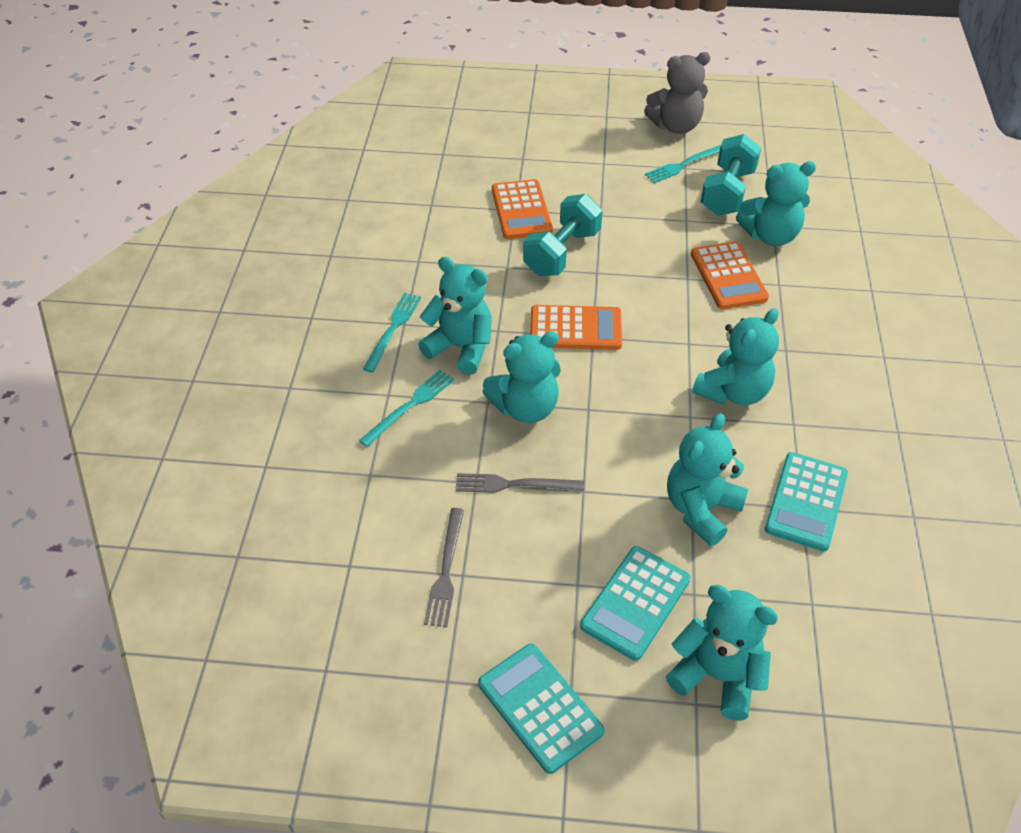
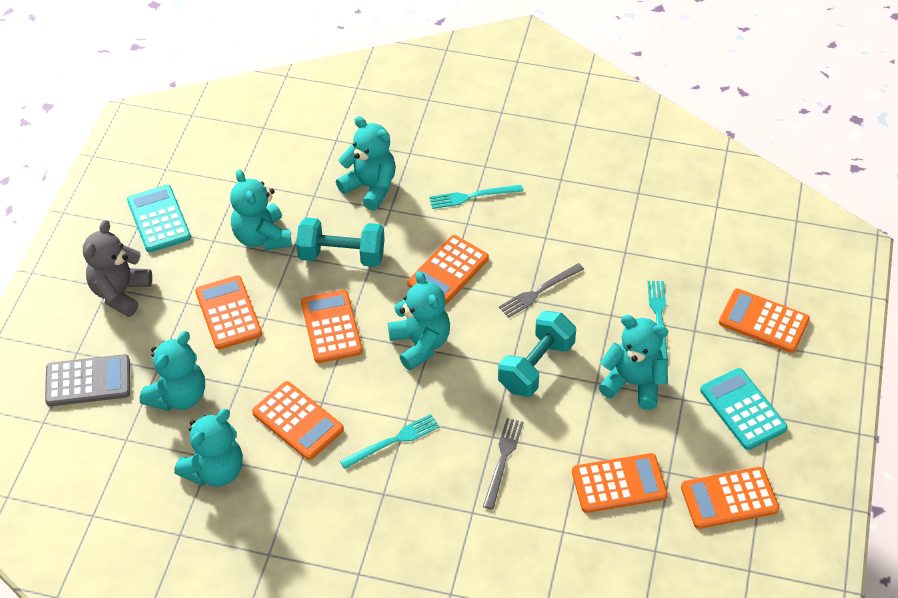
grey calculator: 0 -> 1
orange calculator: 3 -> 7
turquoise calculator: 3 -> 2

